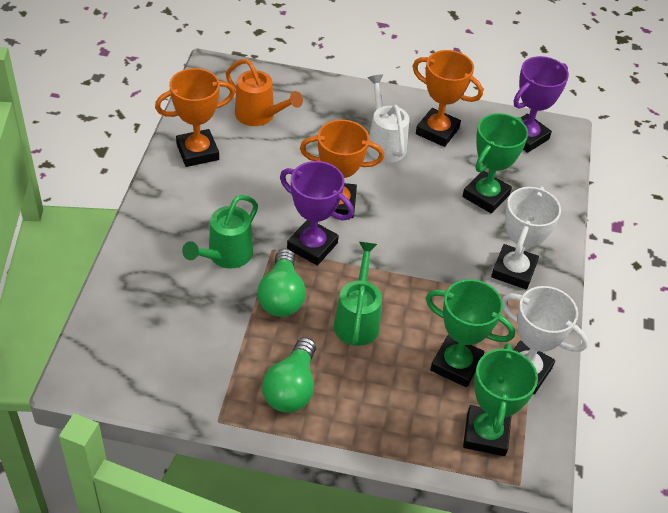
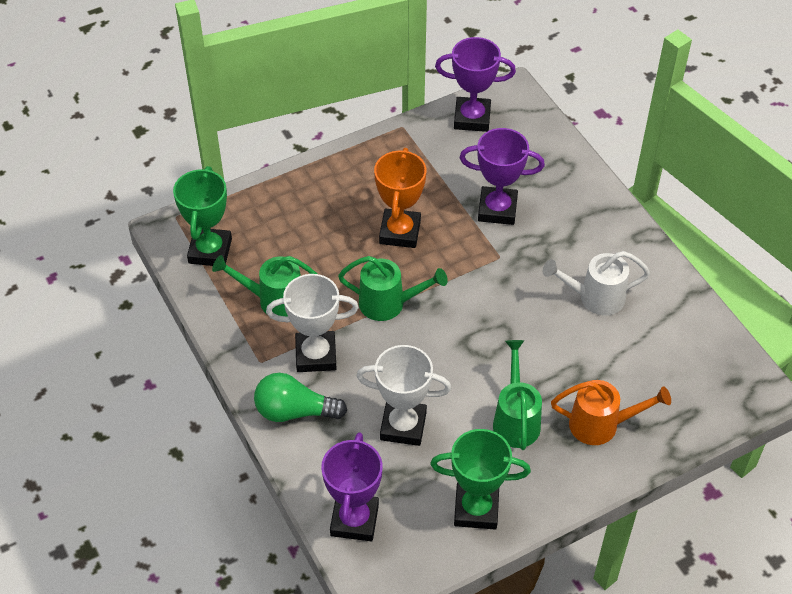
green light bulb: 2 -> 1
green trophy: 3 -> 2
green watering can: 2 -> 3
orange trophy: 3 -> 1
purple trophy: 2 -> 3

